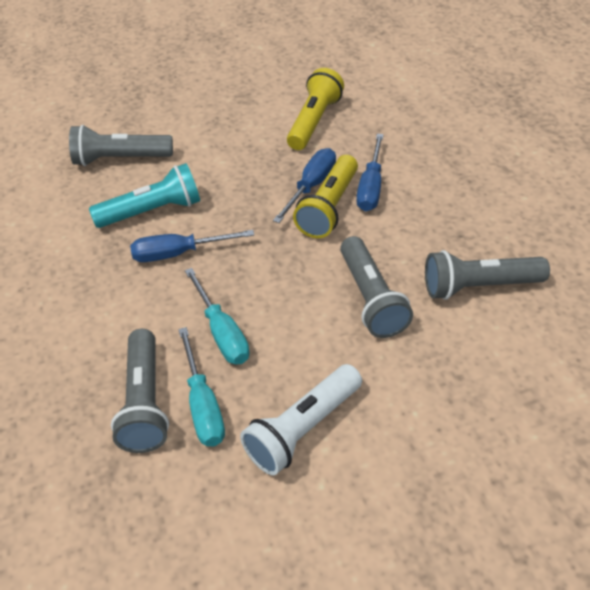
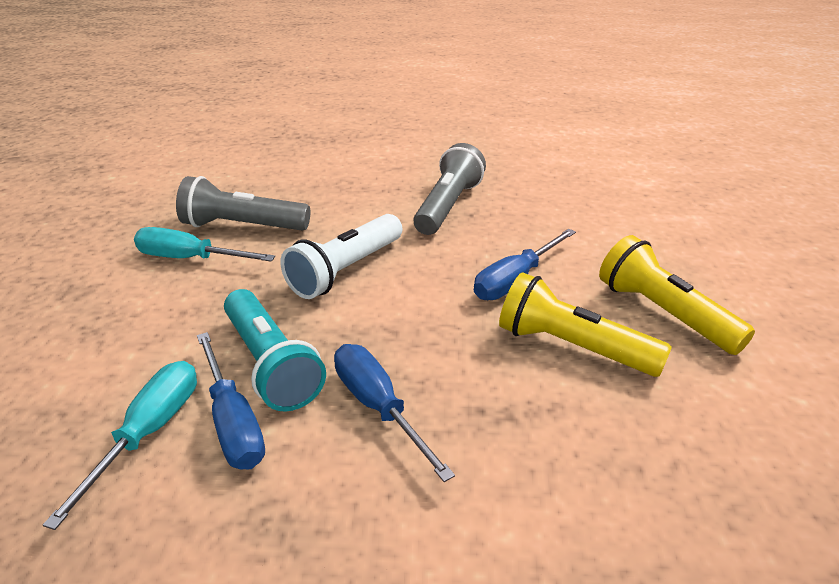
grey flashlight: 4 -> 2

